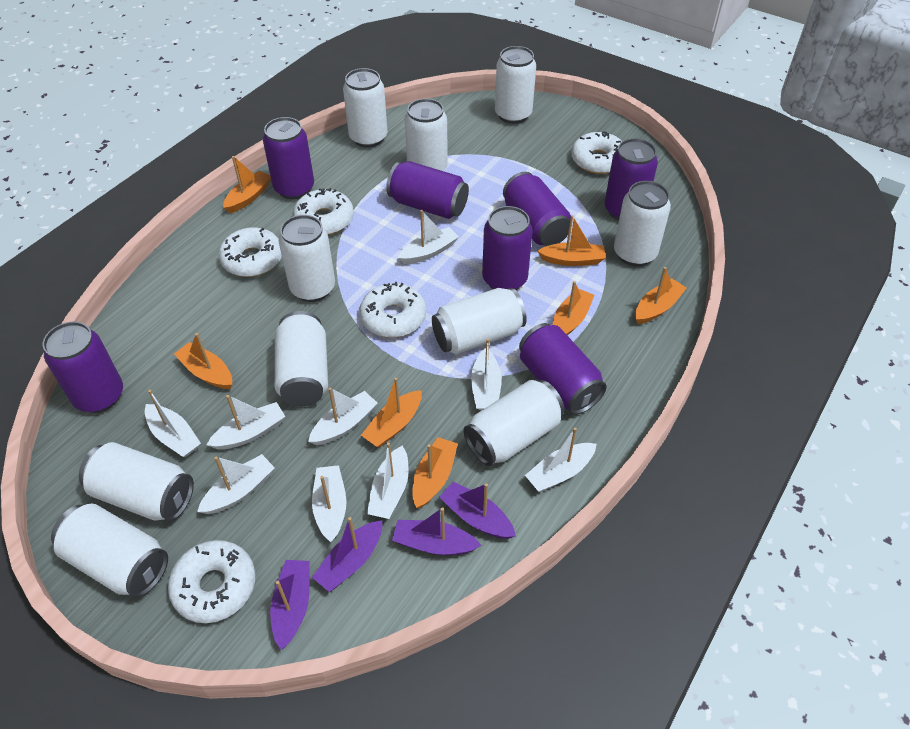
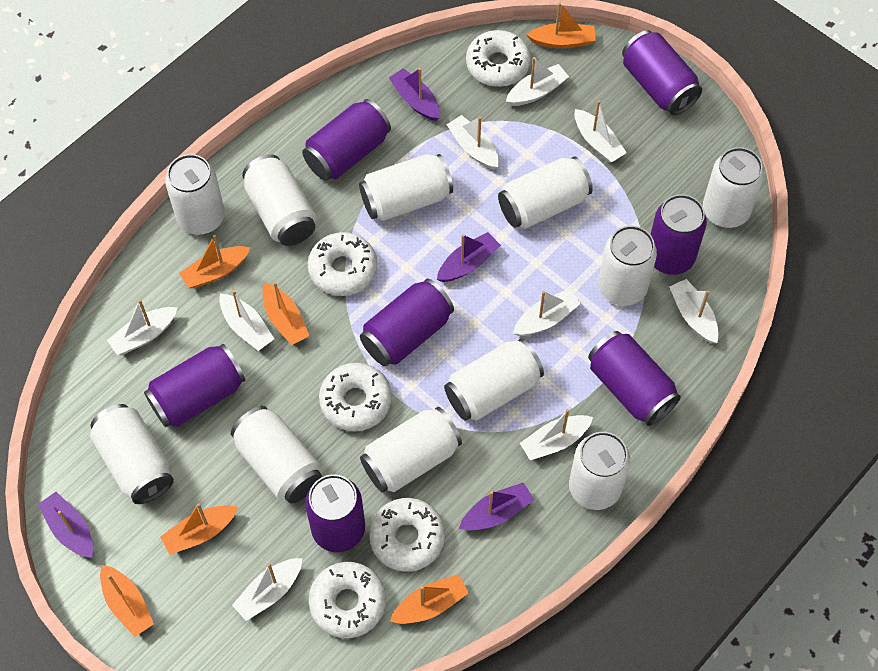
orange boat: 7 -> 6
white can: 10 -> 11

